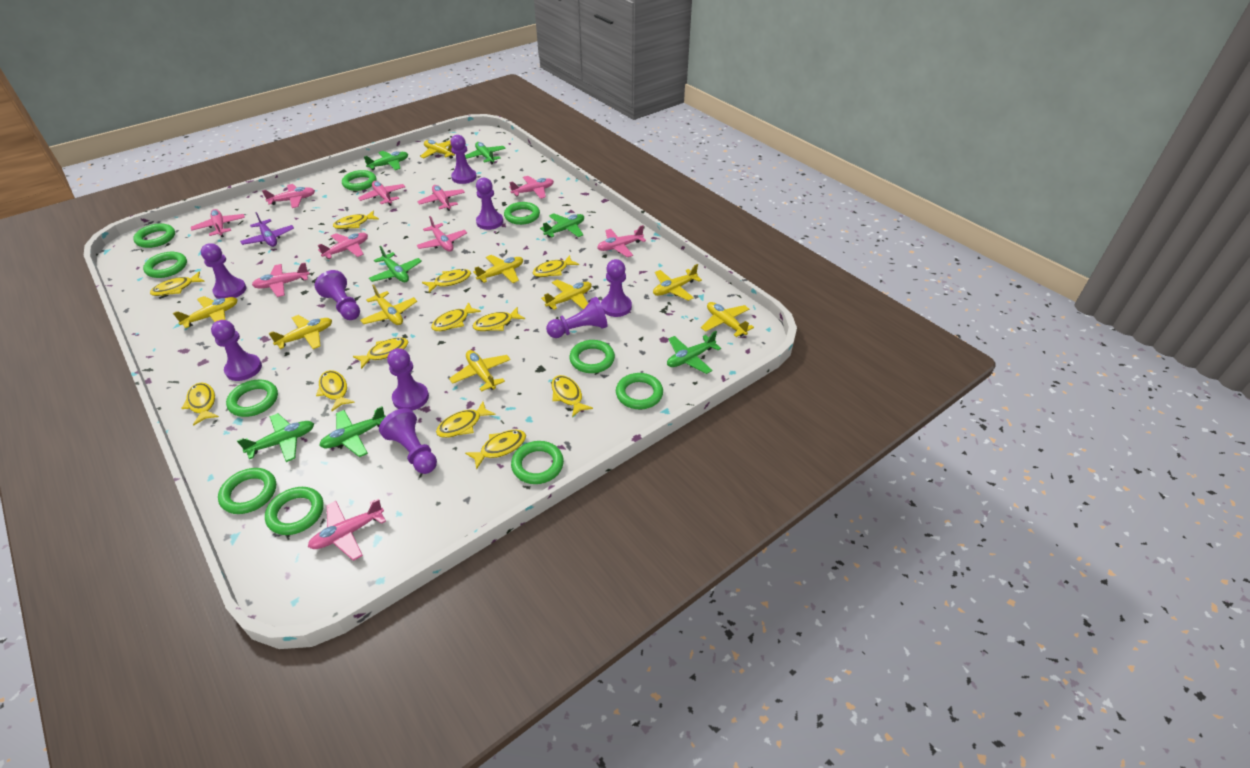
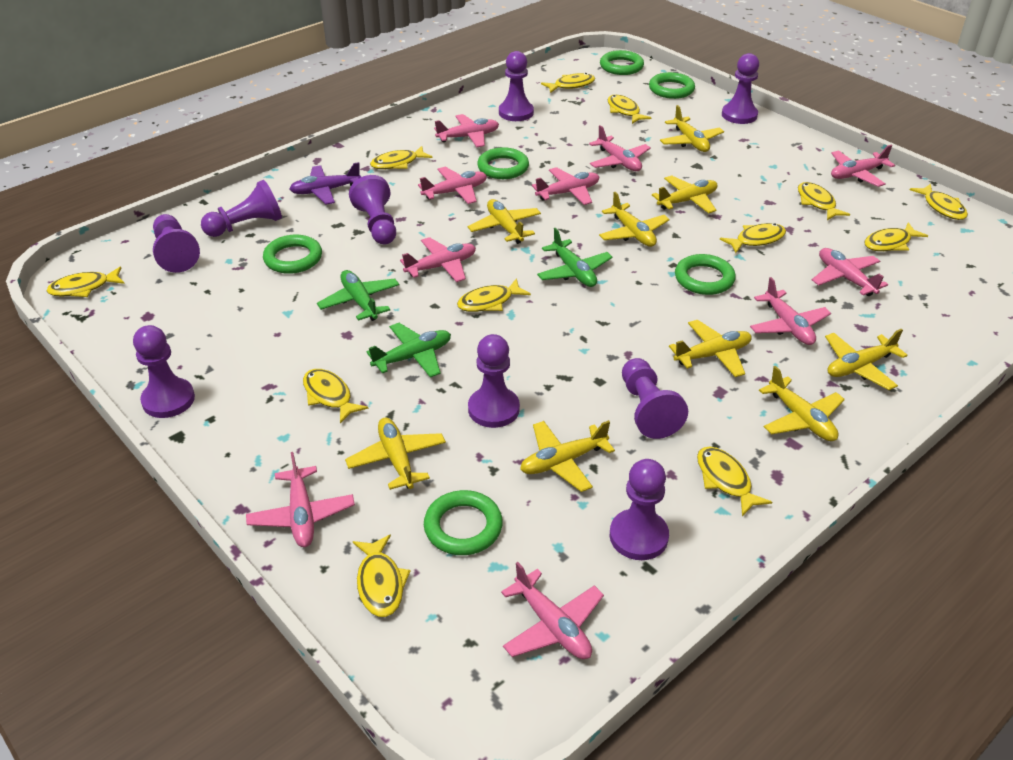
green plane: 7 -> 3
green ring: 10 -> 6

